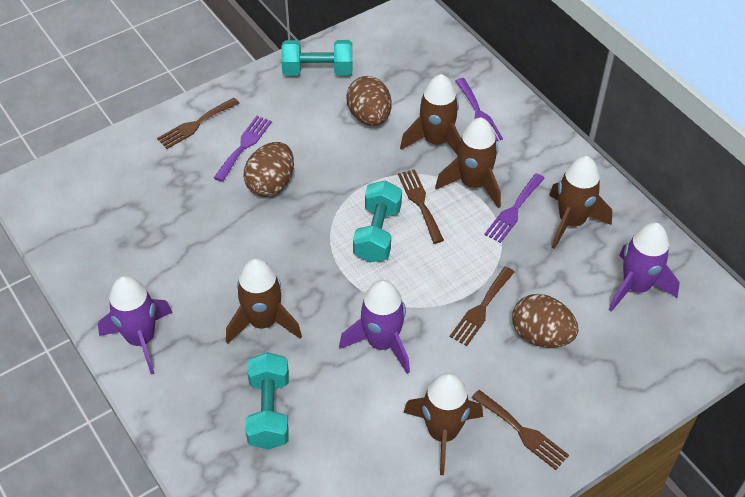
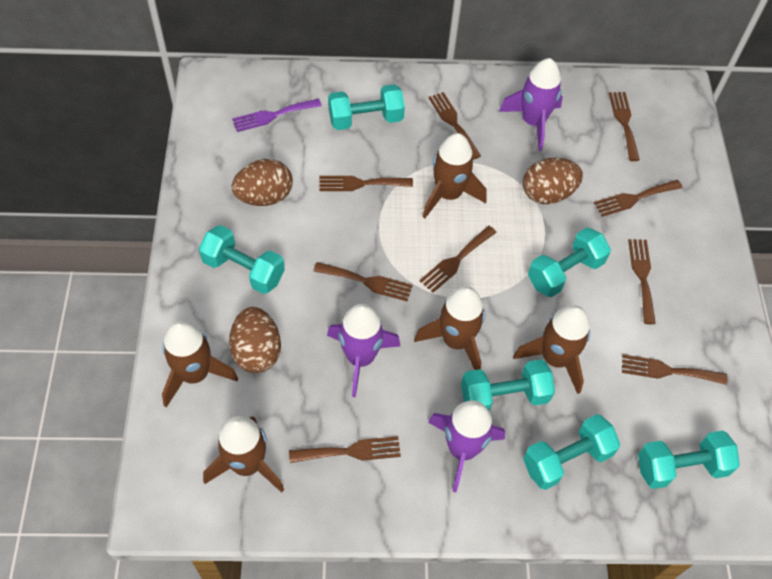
brown fork: 4 -> 9
purple fork: 3 -> 1
turquoise dumbbell: 3 -> 6

